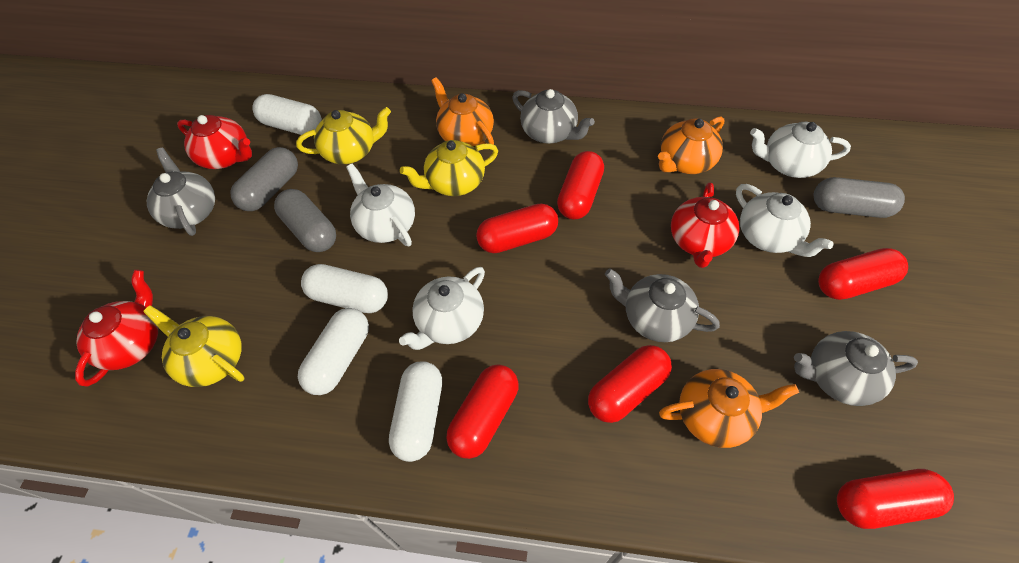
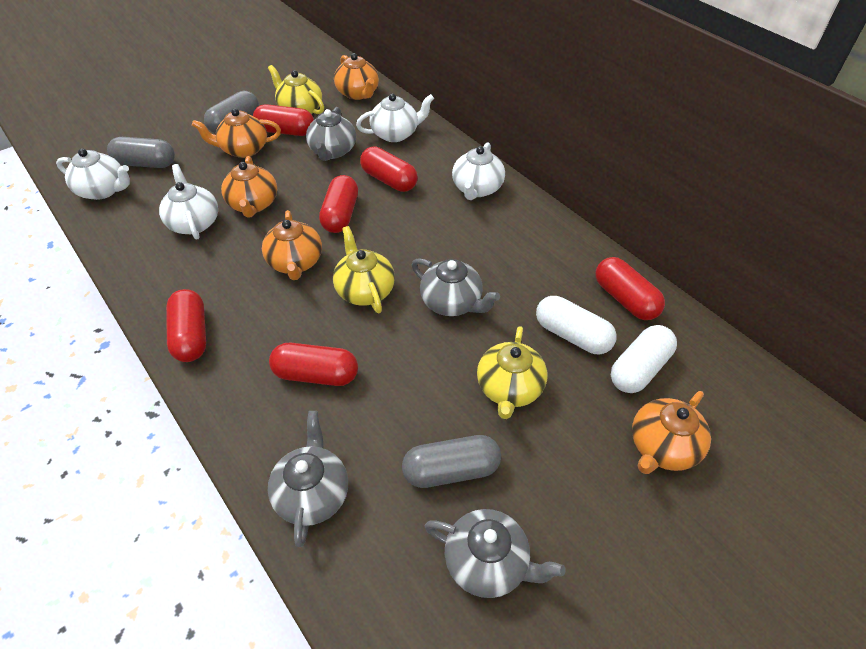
orange teapot: 3 -> 5
red teapot: 3 -> 0
white capsule: 4 -> 2

